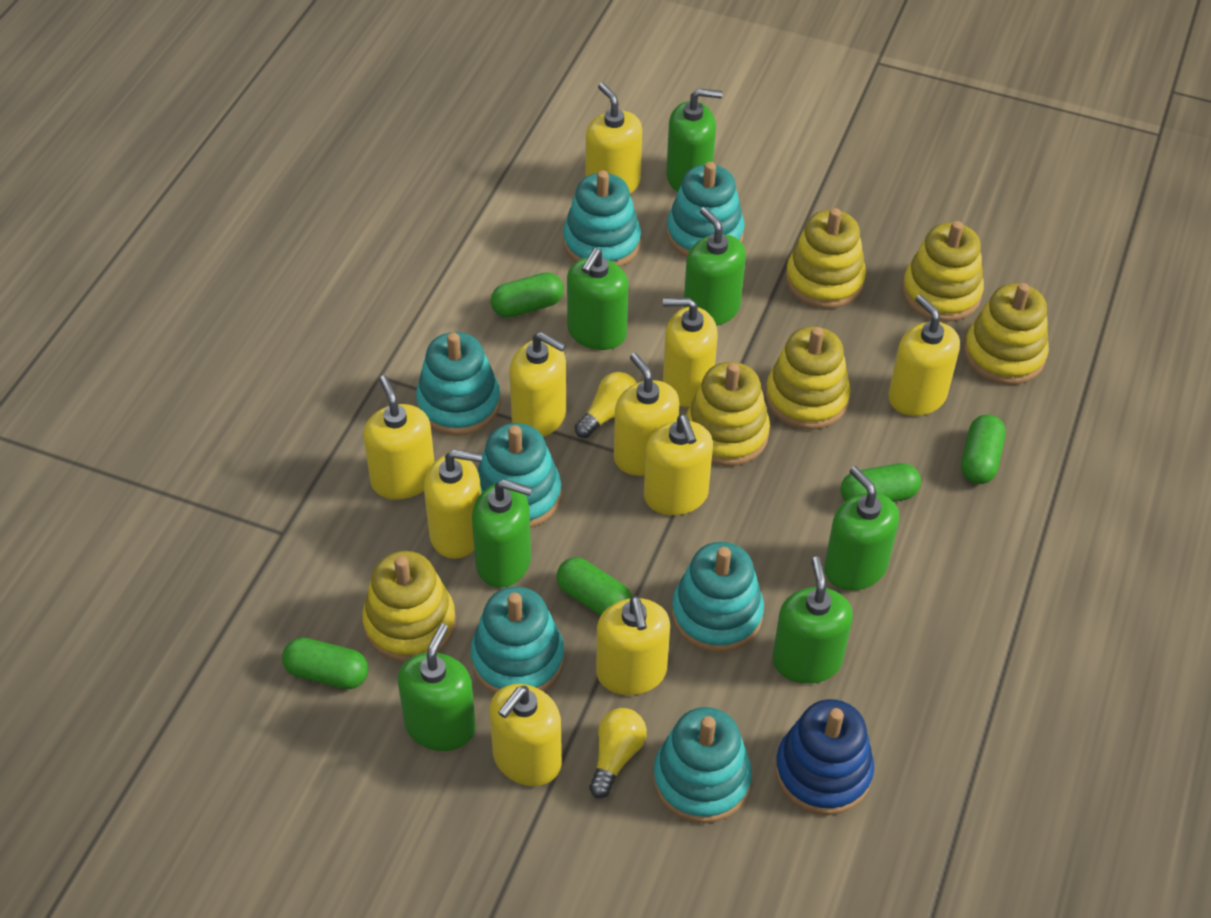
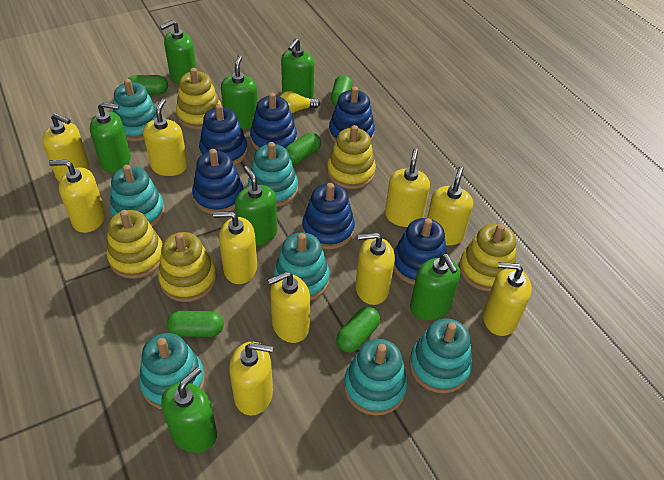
blue stacking toy: 1 -> 6
yellow light bulb: 2 -> 1
yellow stacking toy: 6 -> 5

